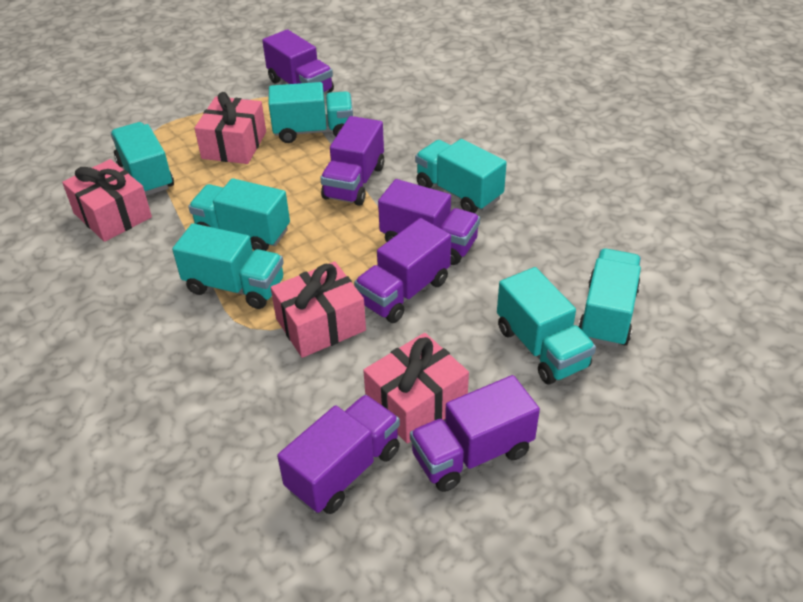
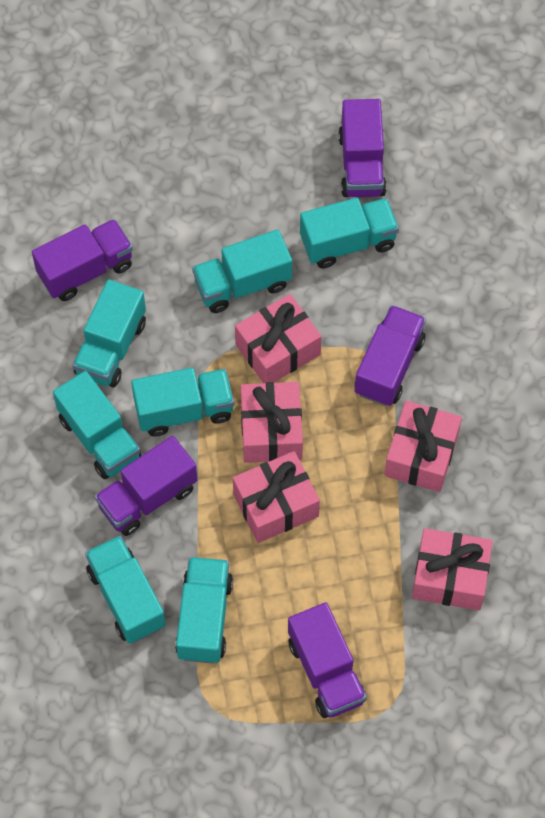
pink gift: 4 -> 5
purple truck: 6 -> 5

